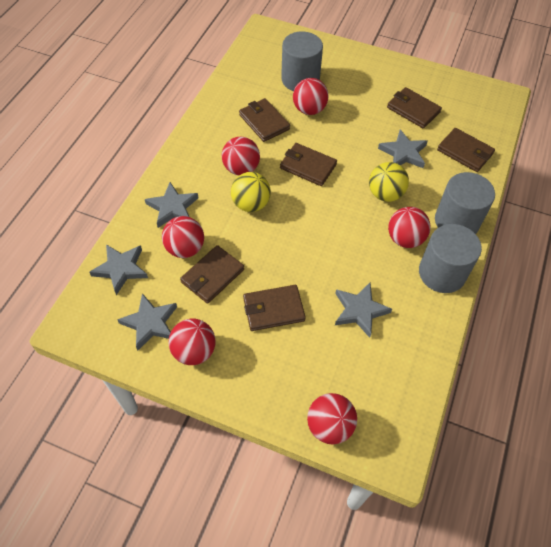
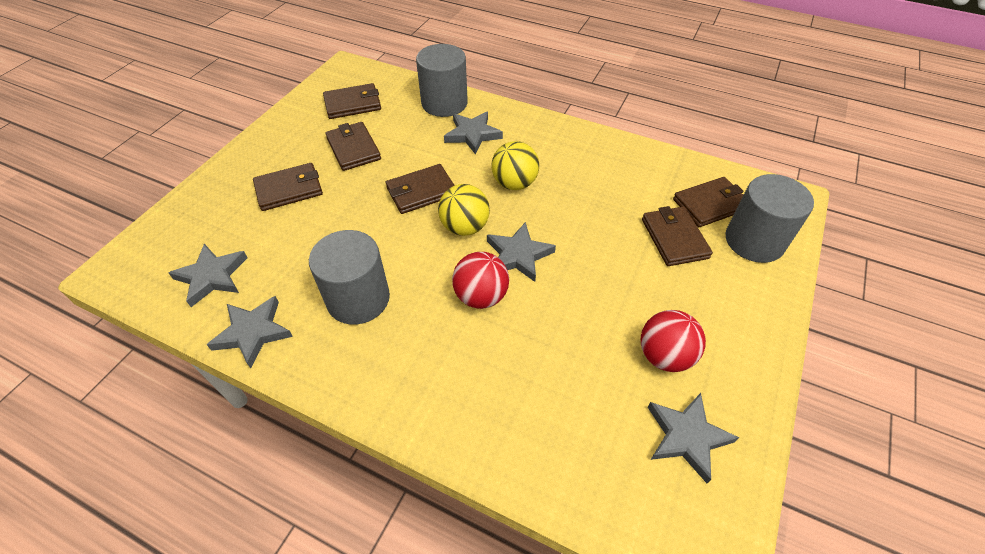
red ball: 6 -> 2

